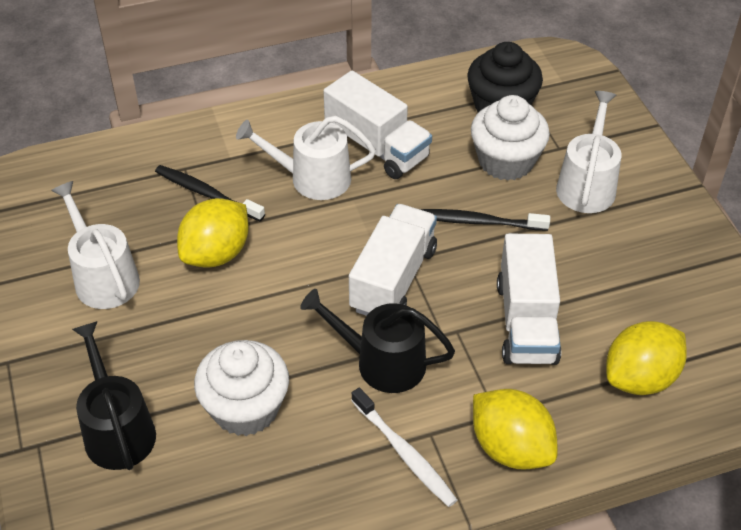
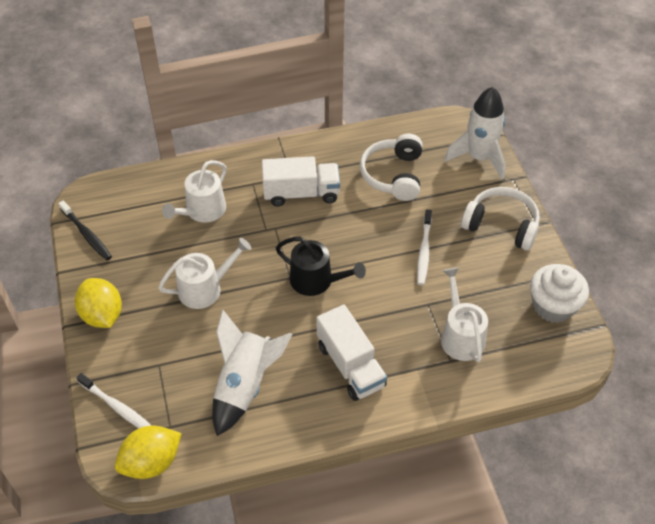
black cupcake: 1 -> 0
black toothbrush: 2 -> 1
black watering can: 2 -> 1
white cupcake: 2 -> 1
white headphones: 0 -> 2
white rocket: 0 -> 2
white toothbrush: 1 -> 2
white truck: 3 -> 2
yellow lemon: 3 -> 2

